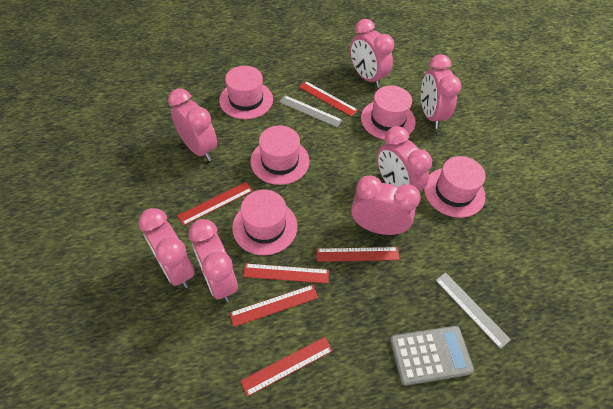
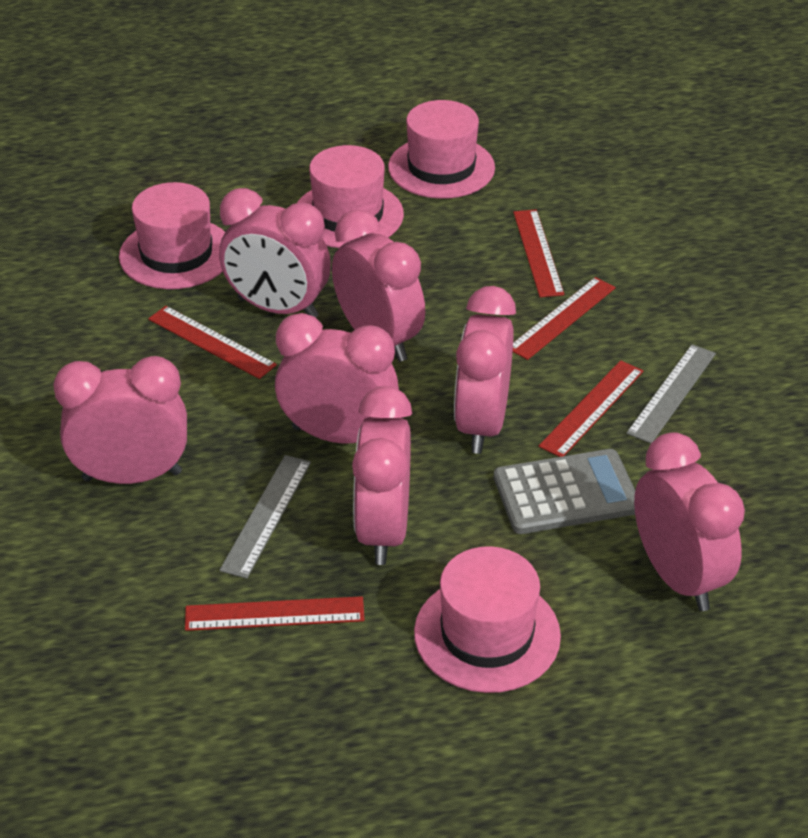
pink hat: 5 -> 4
red ruler: 6 -> 5

